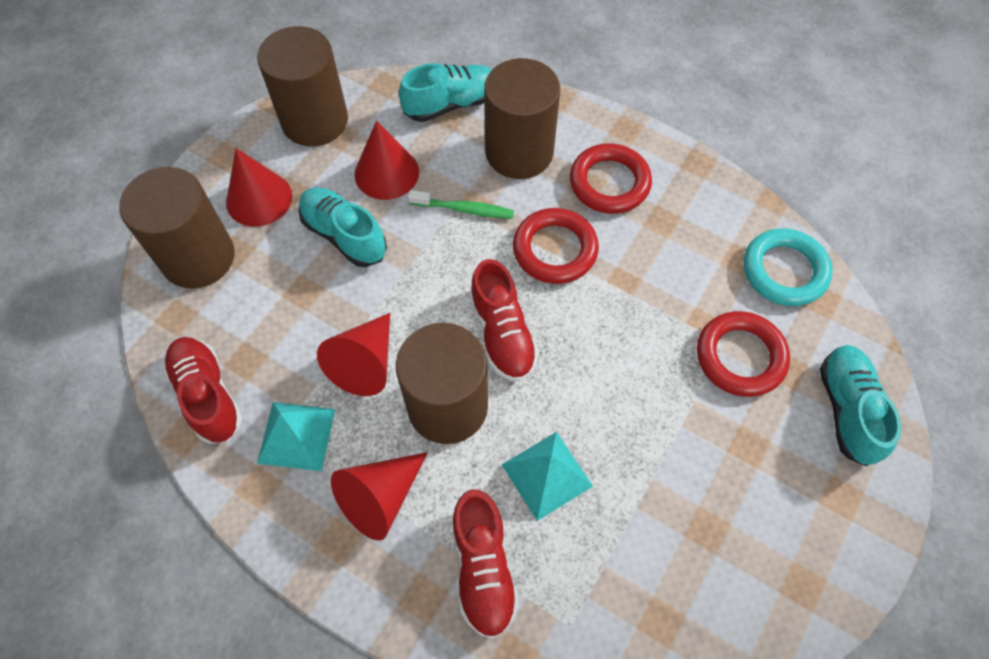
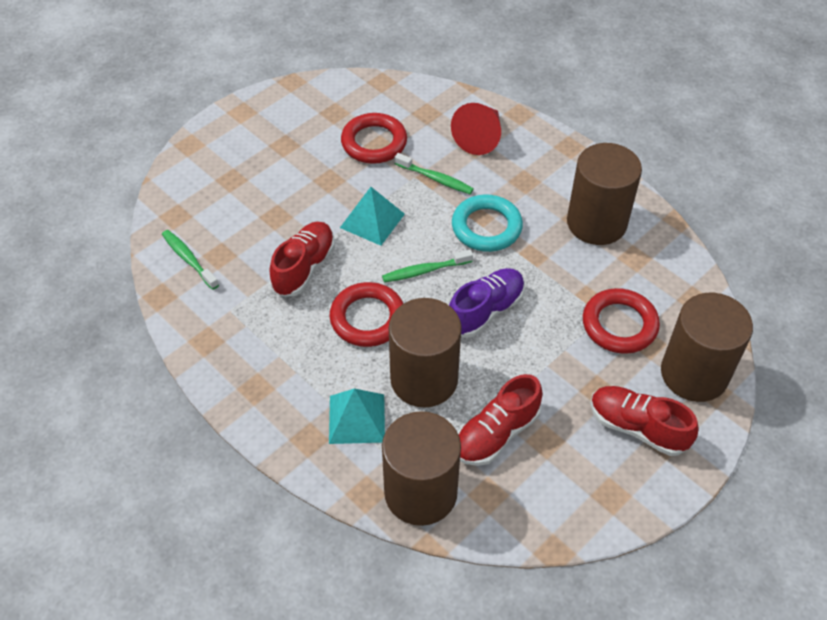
green toothbrush: 1 -> 3
purple shoe: 0 -> 1
red cone: 4 -> 1
turquoise shoe: 3 -> 0

